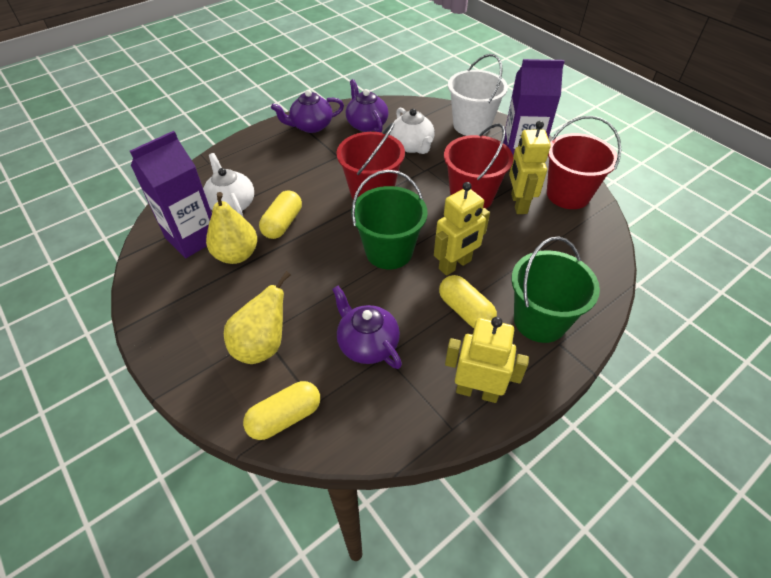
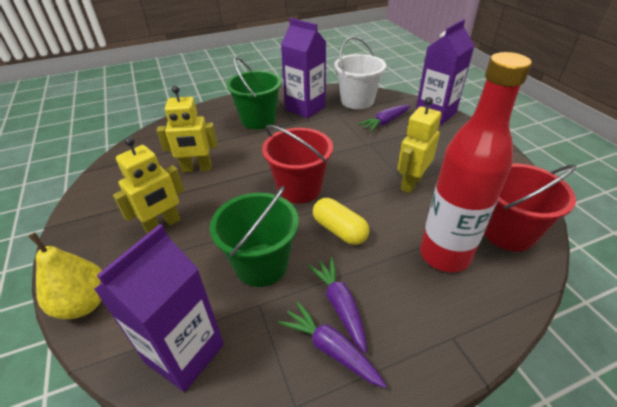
purple carrot: 0 -> 3
purple carton: 2 -> 3
purple teapot: 3 -> 0
red bottle: 0 -> 1
red bucket: 3 -> 2
white teapot: 2 -> 0
yellow capsule: 3 -> 1
yellow pear: 2 -> 1

